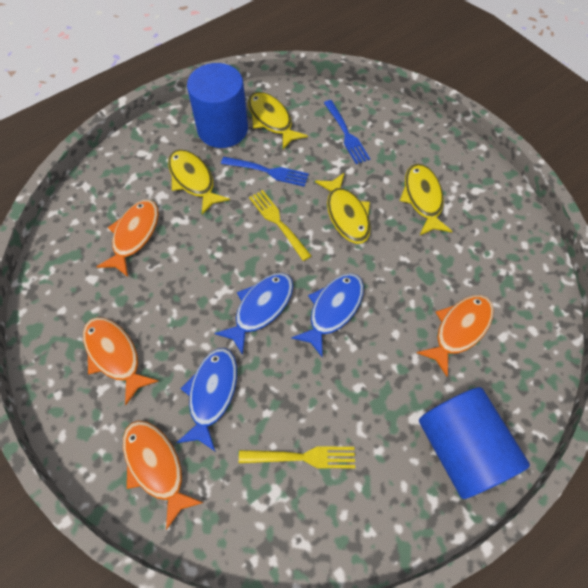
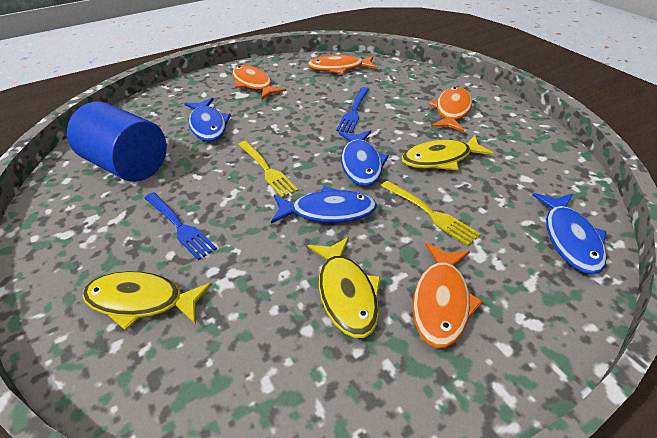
blue cylinder: 2 -> 1
blue fish: 3 -> 4
yellow fish: 4 -> 3

